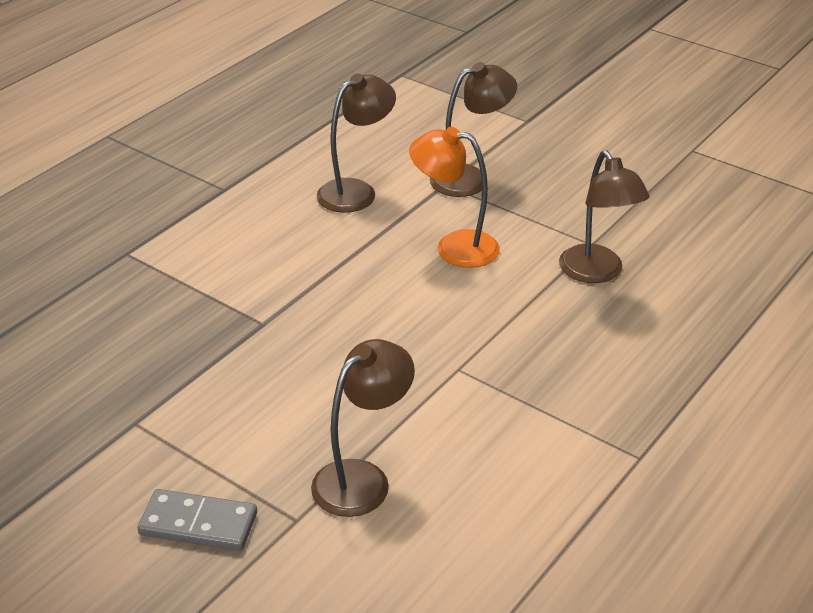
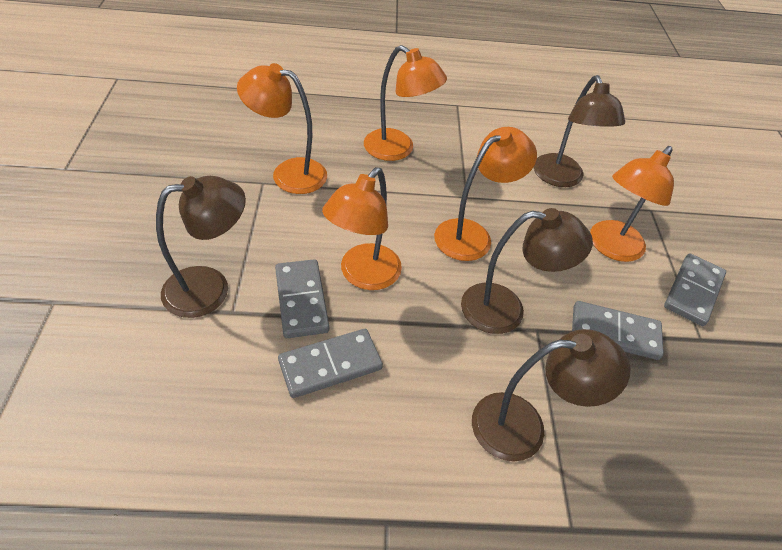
grey domino: 1 -> 4
orange lamp: 1 -> 5

